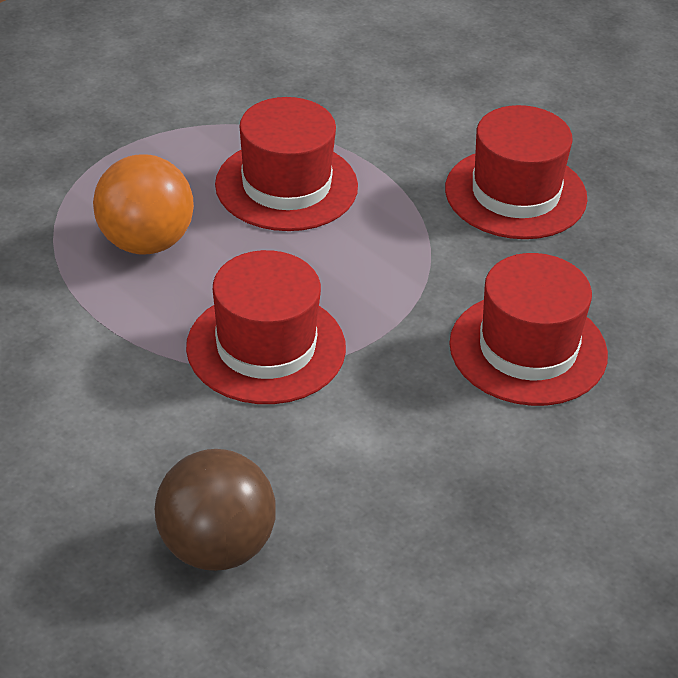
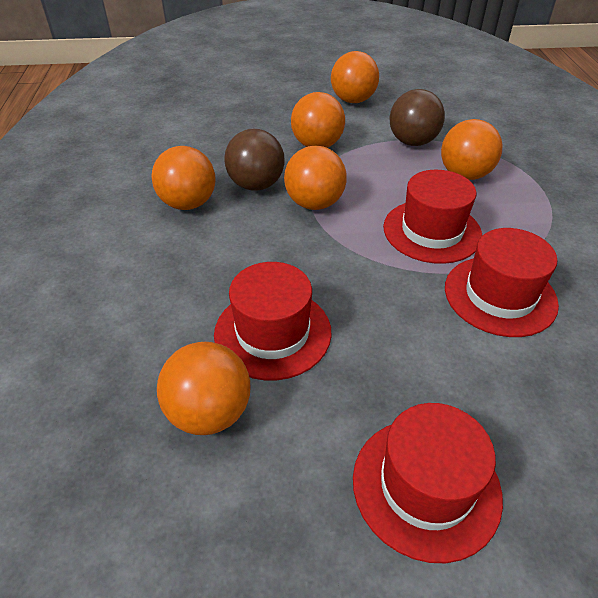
brown ball: 1 -> 2
orange ball: 1 -> 6

